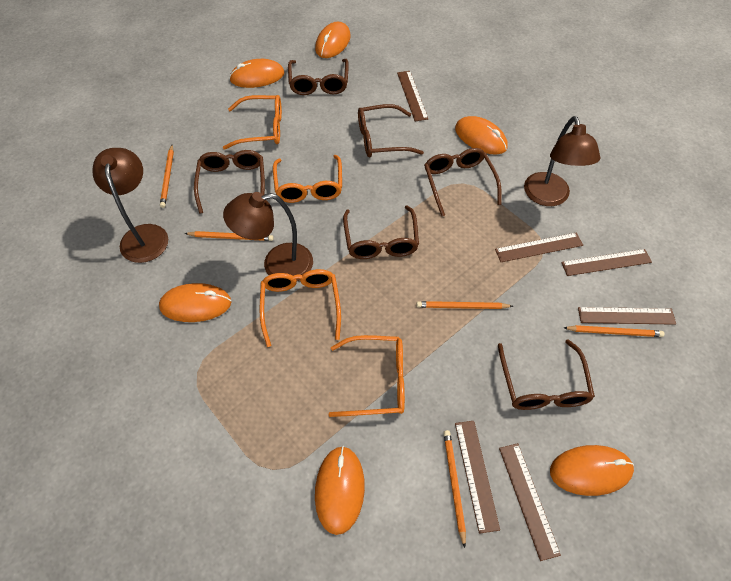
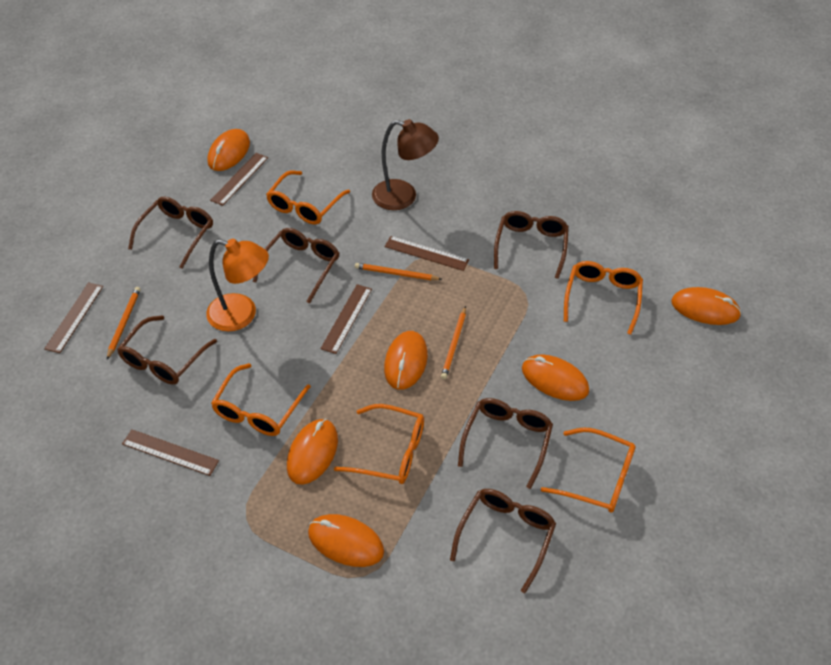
brown lamp: 3 -> 1
brown ruler: 6 -> 5
orange glasses: 4 -> 5
orange lamp: 0 -> 1
orange pencil: 5 -> 3

